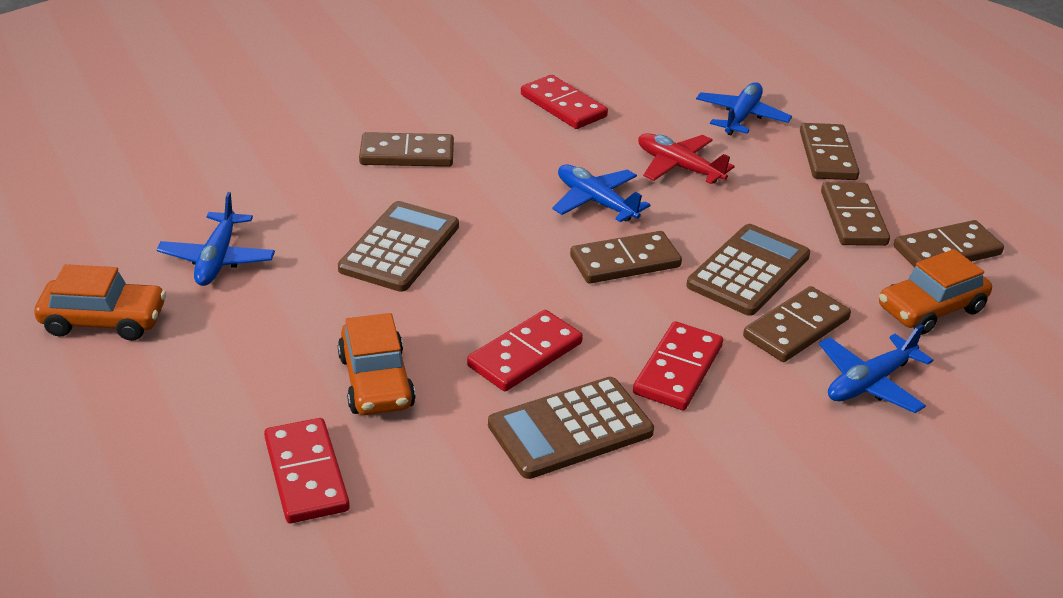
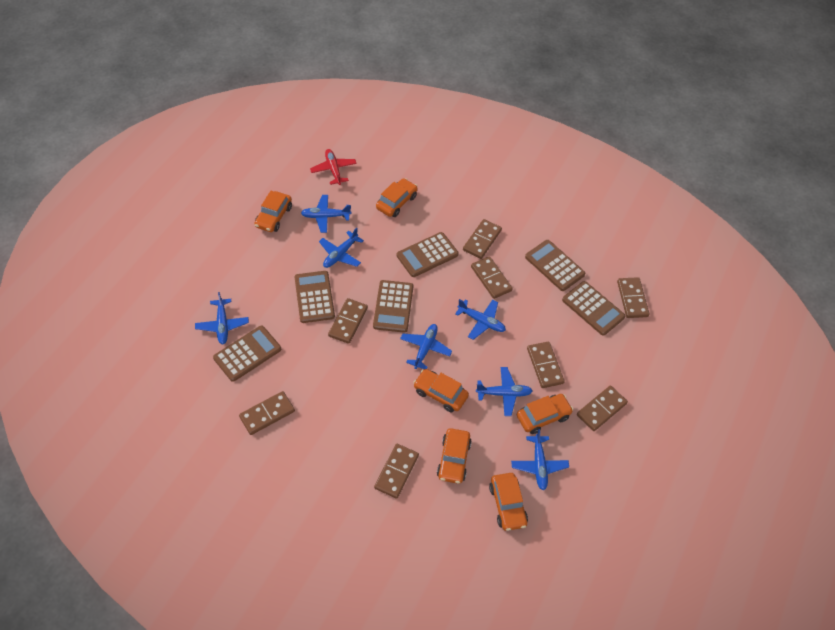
blue plane: 4 -> 7
brown calculator: 3 -> 6
brown domino: 6 -> 8
orange car: 3 -> 6
red domino: 4 -> 0

